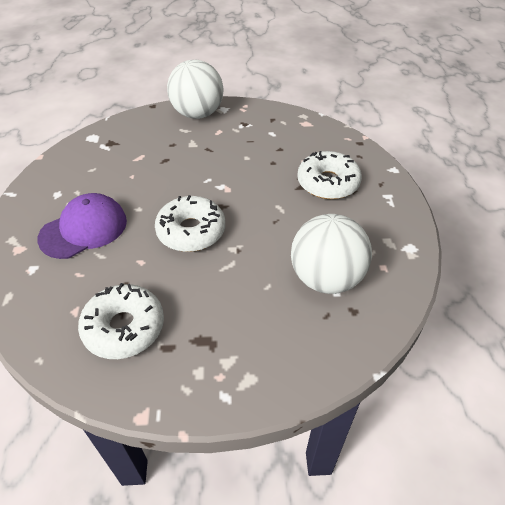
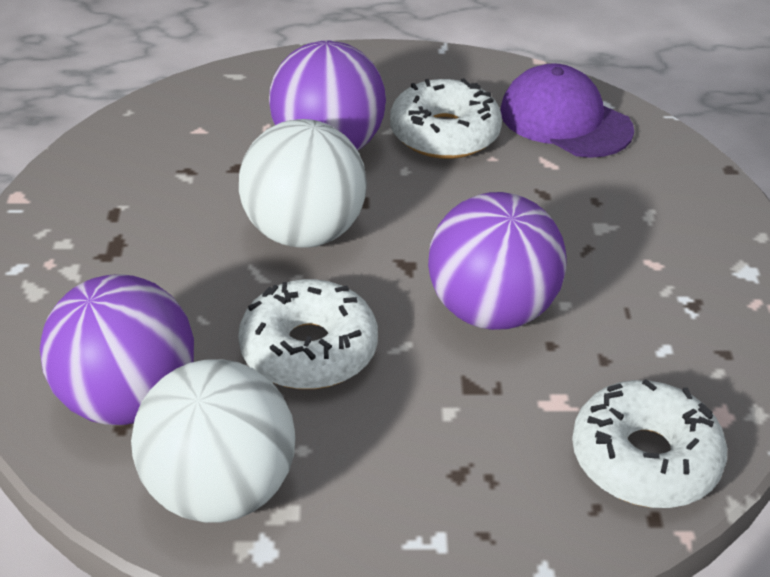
purple ball: 0 -> 3

